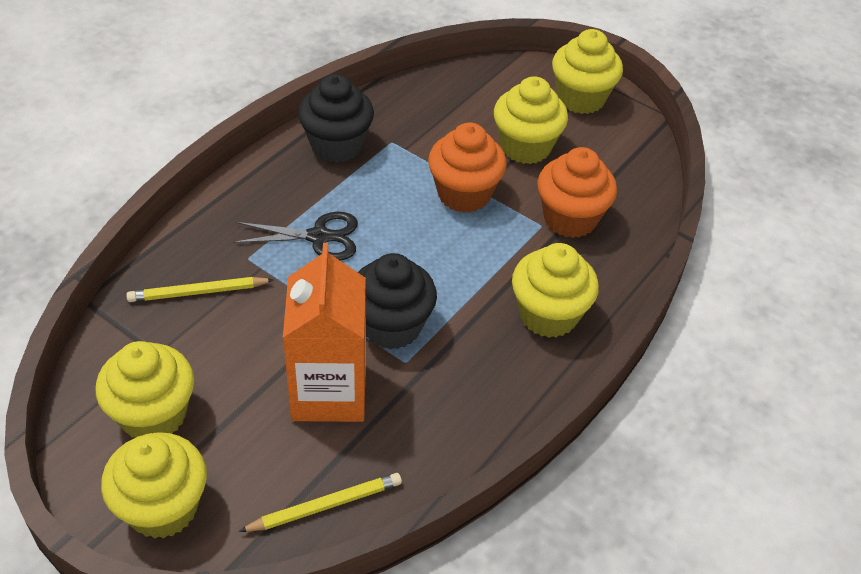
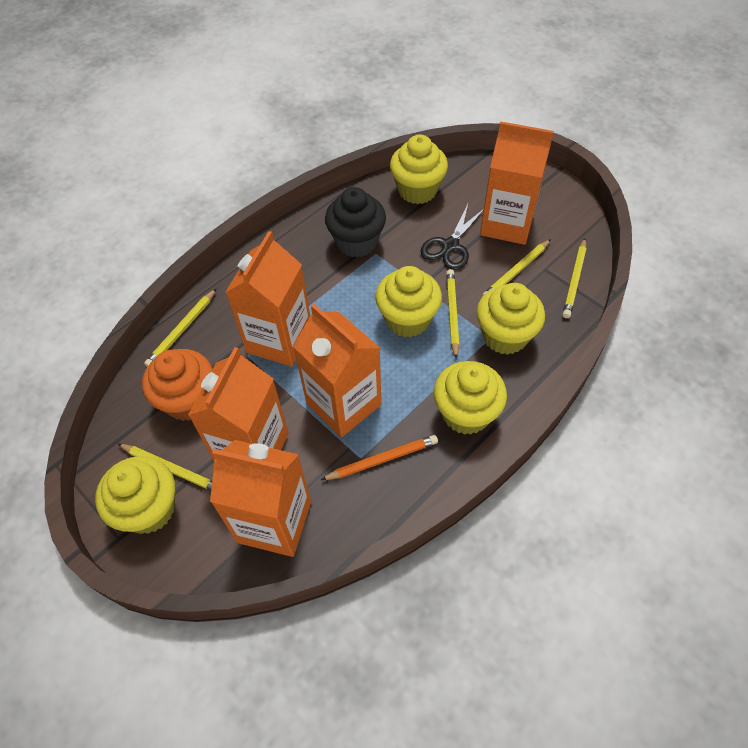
black cupcake: 2 -> 1
orange carton: 1 -> 5
orange cupcake: 2 -> 1
orange pencil: 0 -> 1
yellow pencil: 2 -> 5

